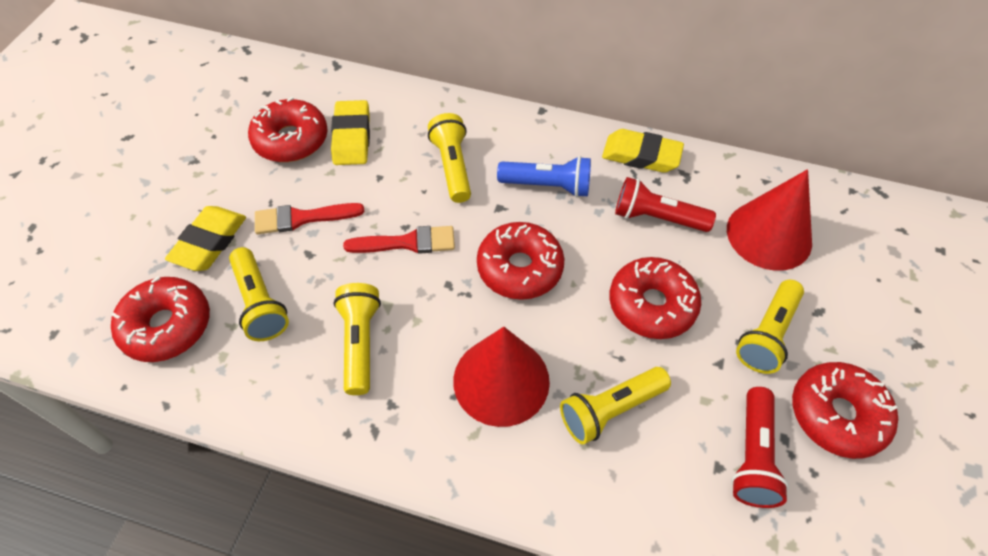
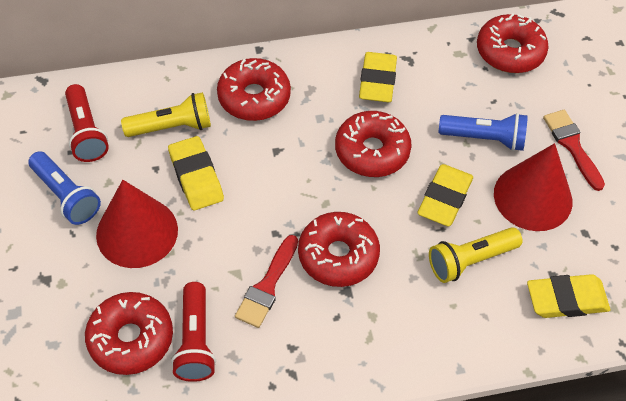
blue flashlight: 1 -> 2
yellow eraser: 3 -> 4
yellow flashlight: 5 -> 2

